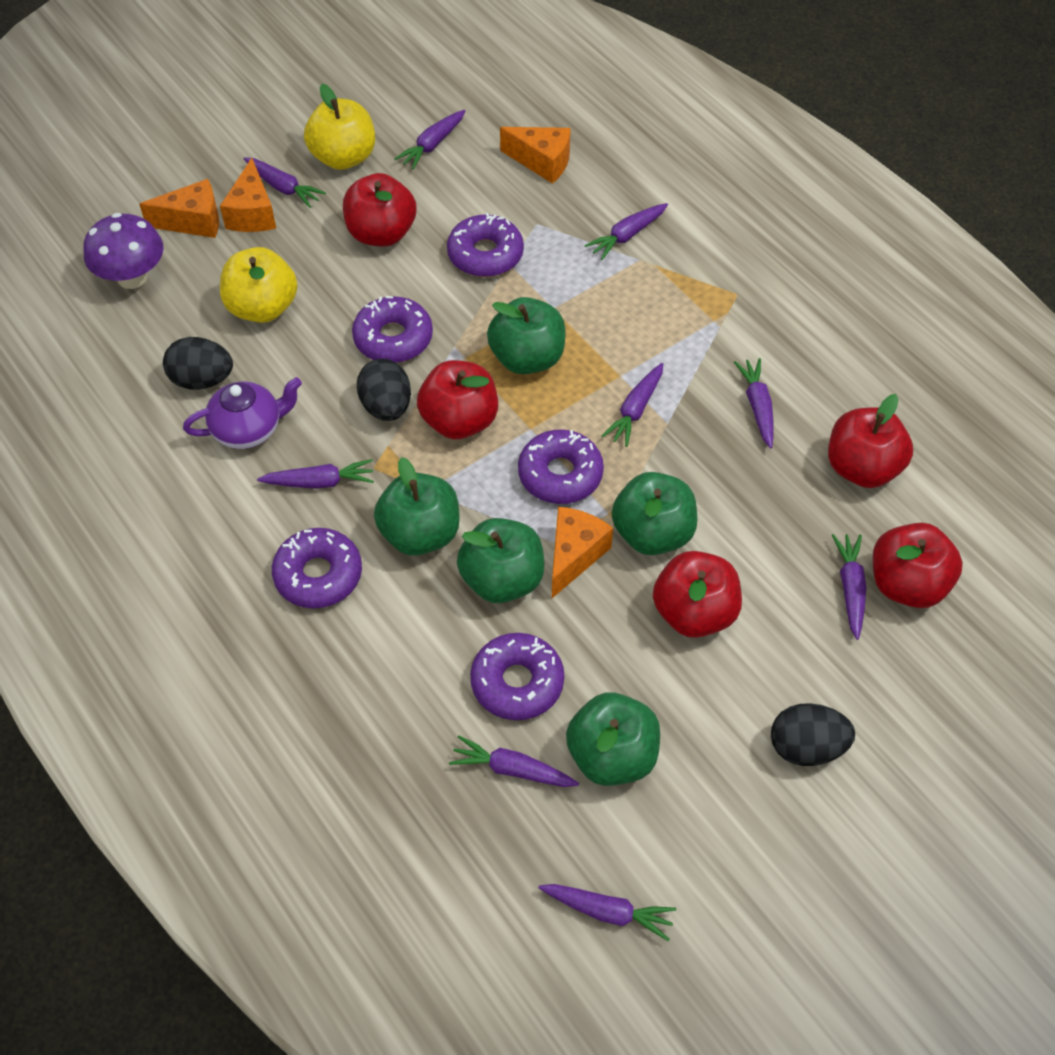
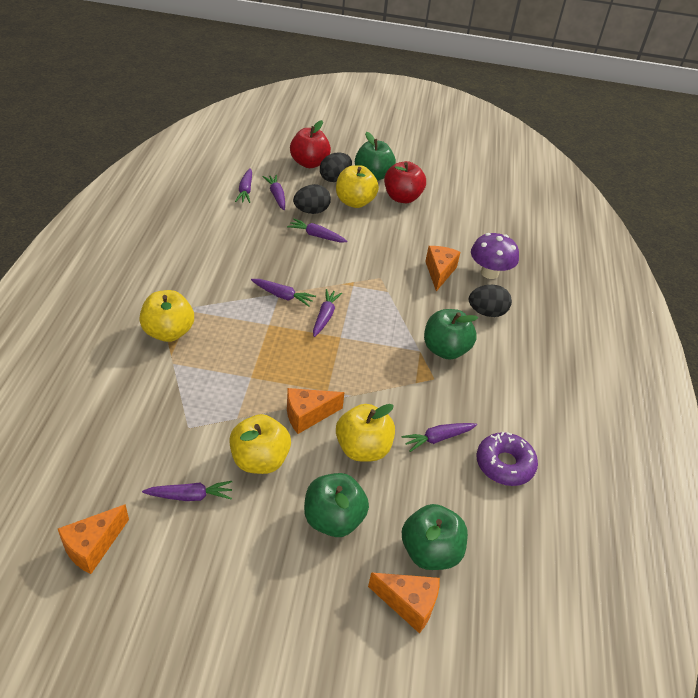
green apple: 5 -> 4
purple carrot: 9 -> 7
purple donut: 5 -> 1
purple teapot: 1 -> 0
red apple: 5 -> 2
yellow apple: 2 -> 4

